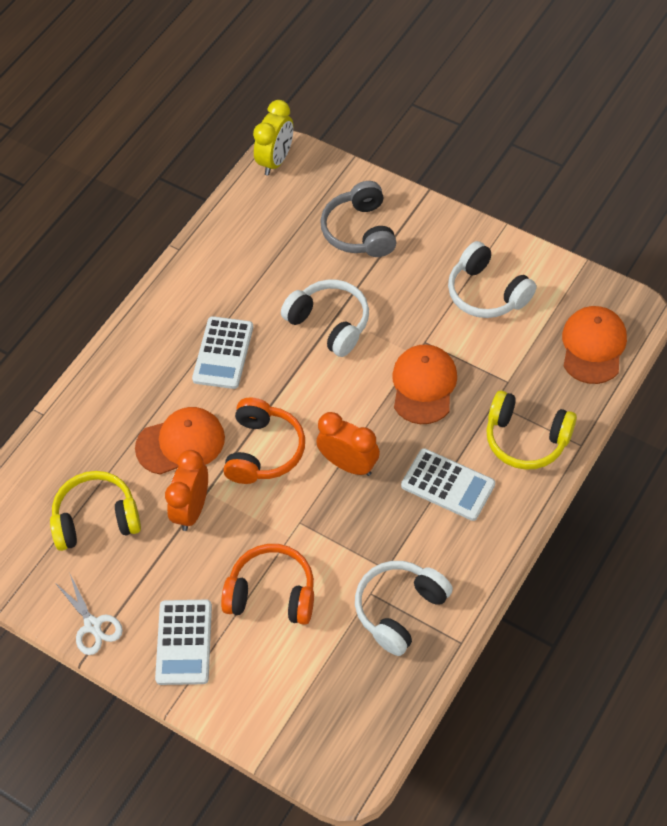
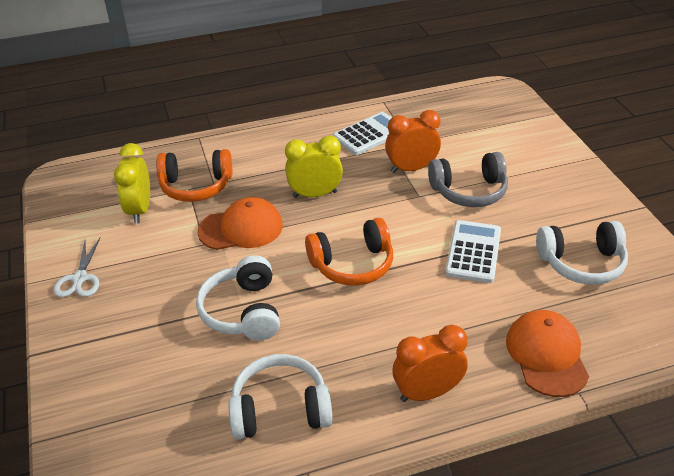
orange cap: 3 -> 2
white calculator: 3 -> 2
yellow clock: 1 -> 2
yellow headphones: 2 -> 0

